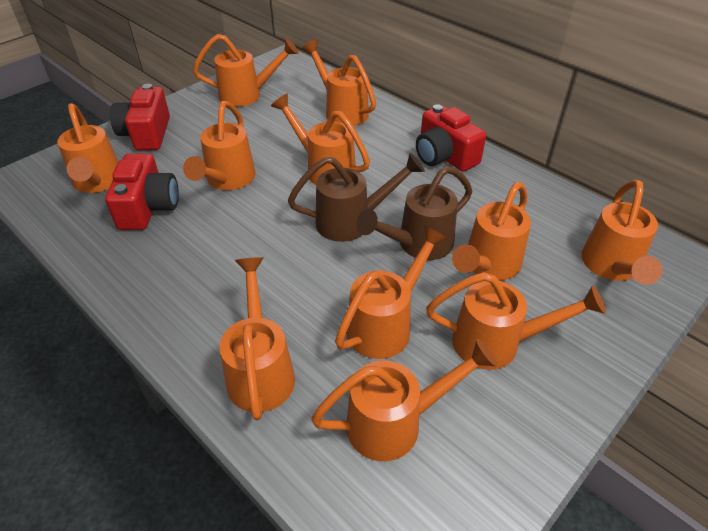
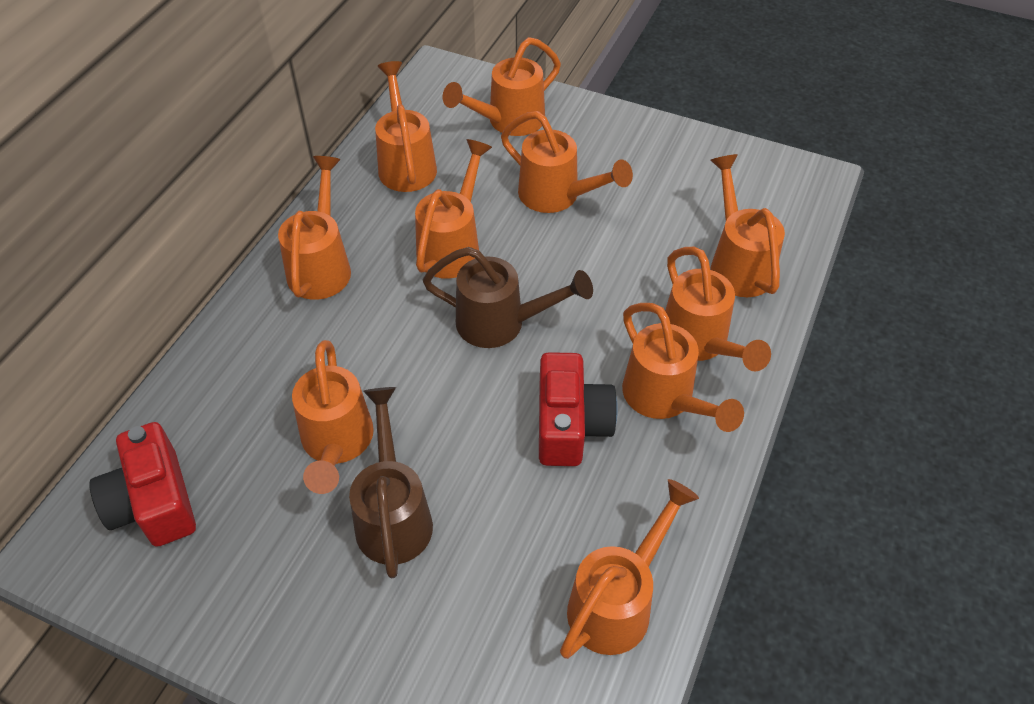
orange watering can: 11 -> 10
red camera: 3 -> 2

